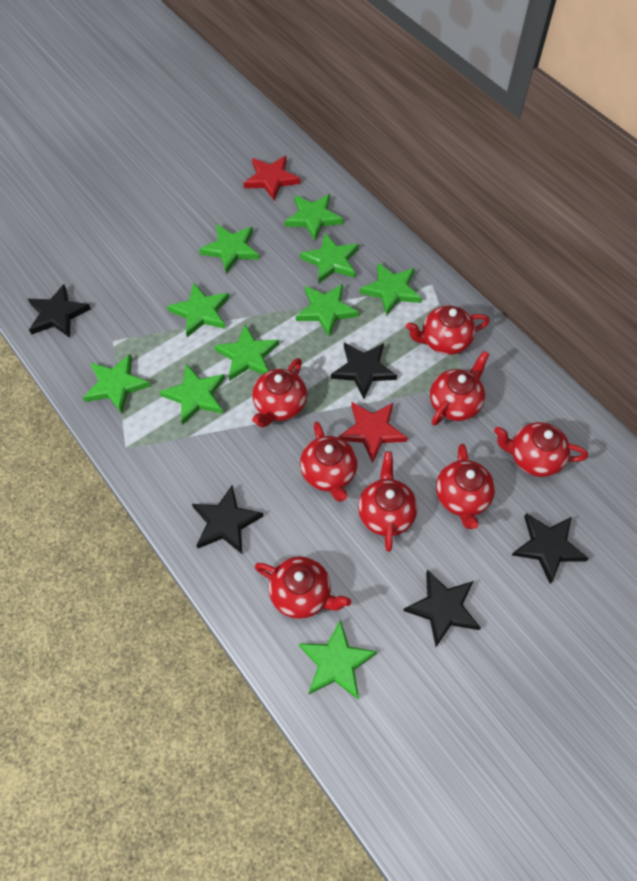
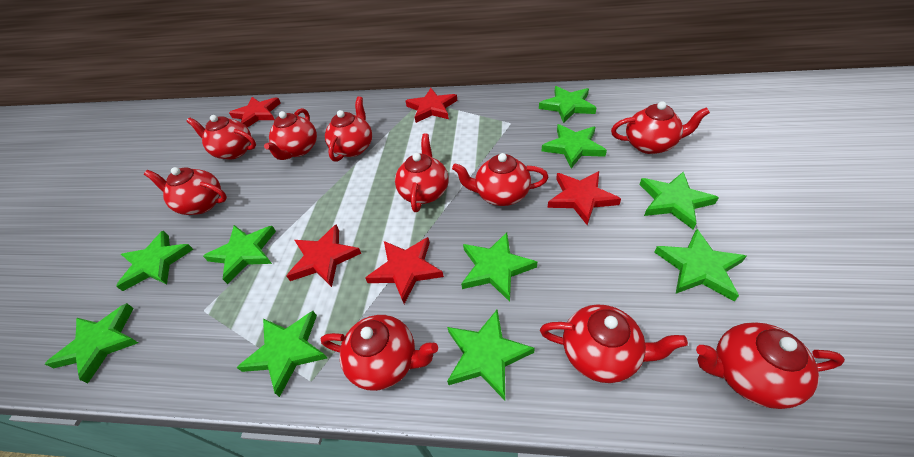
black star: 5 -> 0
red star: 2 -> 5
red teapot: 8 -> 10

